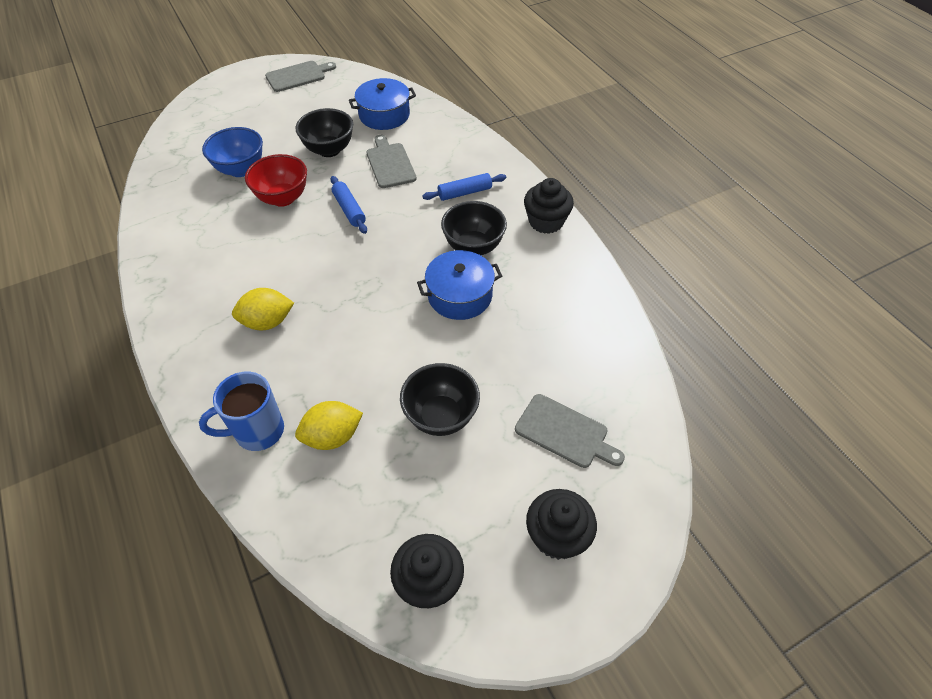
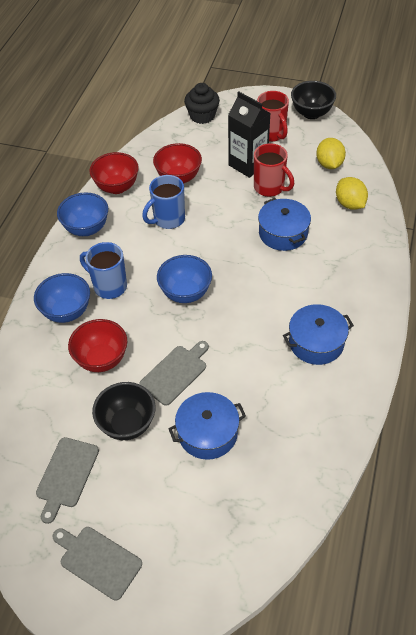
black bowl: 3 -> 2
black carton: 0 -> 1
black cupcake: 3 -> 1
blue bowl: 1 -> 3
blue mug: 1 -> 2
blue pot: 2 -> 3
blue rolling pin: 2 -> 0
red bowl: 1 -> 3
red mug: 0 -> 2

